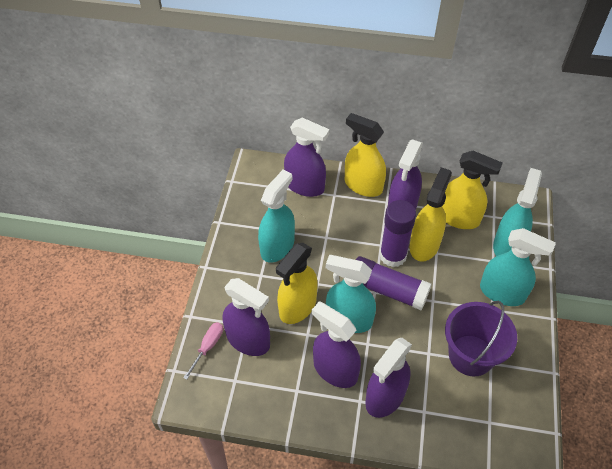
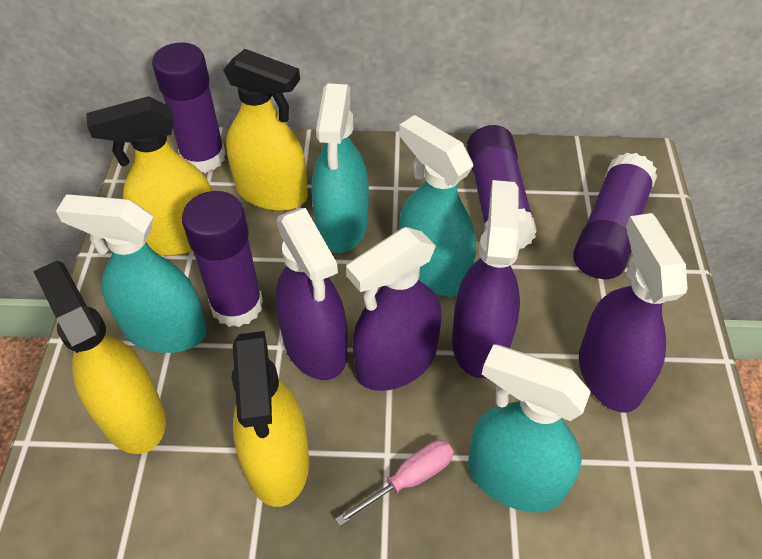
purple bucket: 1 -> 0
purple glue stick: 2 -> 4
purple spray bottle: 5 -> 4

